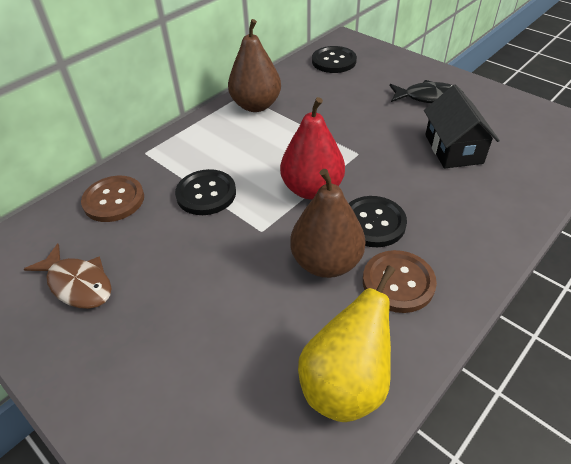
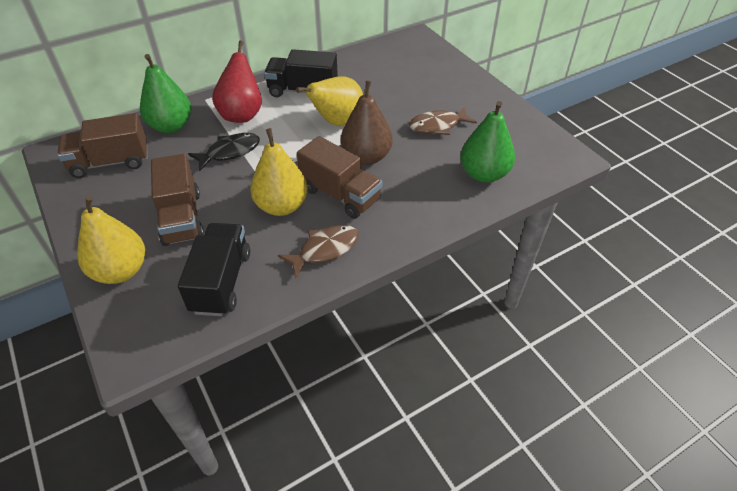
black button: 3 -> 0
black house: 1 -> 0
black truck: 0 -> 2
brown button: 2 -> 0
brown fish: 1 -> 2
brown pear: 2 -> 1
brown truck: 0 -> 3
green pear: 0 -> 2
yellow pear: 1 -> 3

